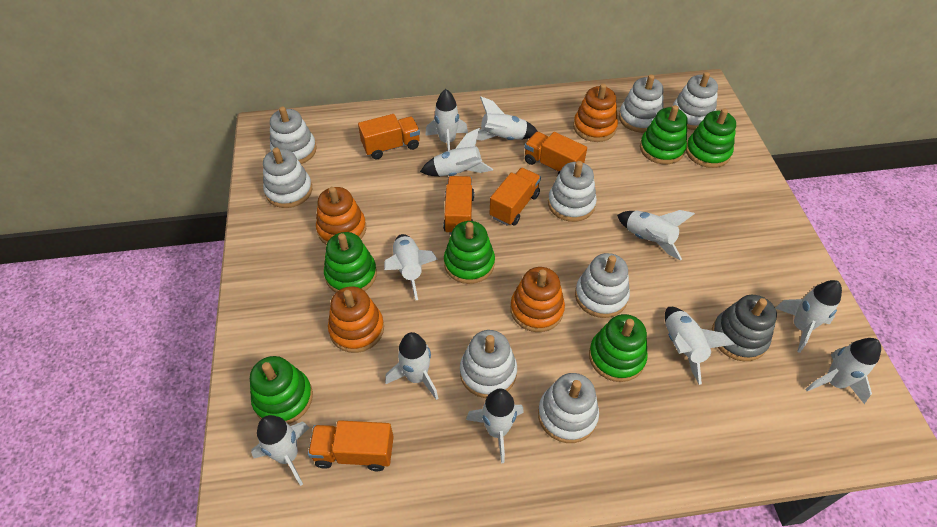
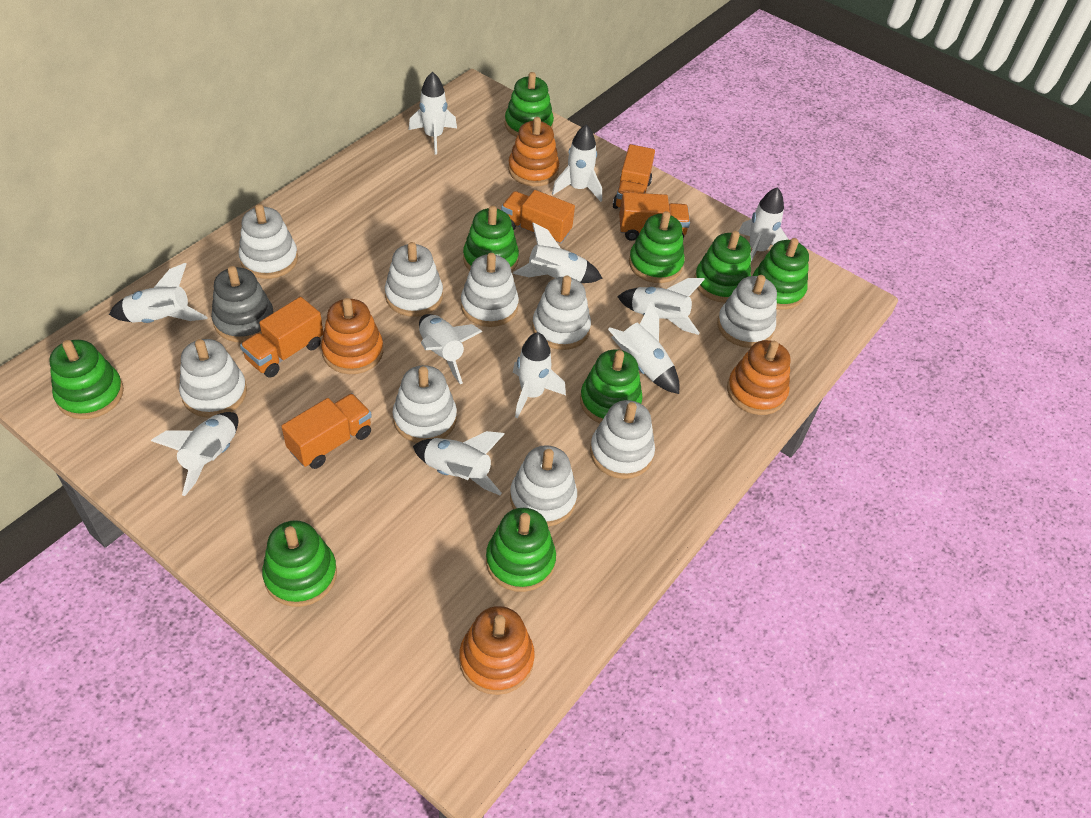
green stacking toy: 6 -> 9
white stacking toy: 8 -> 9

